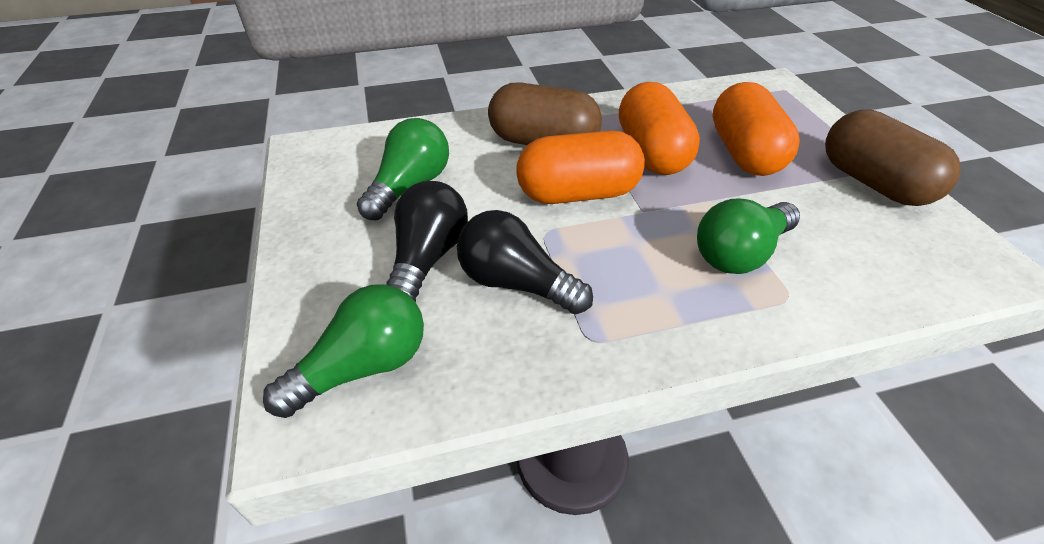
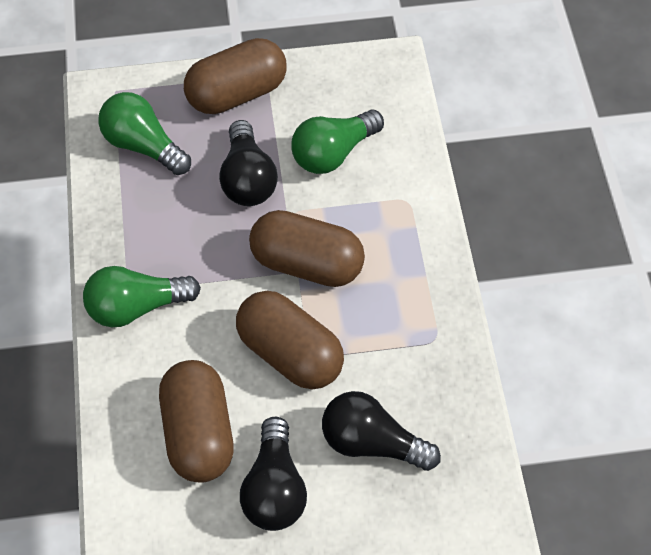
black light bulb: 2 -> 3
brown capsule: 2 -> 4
orange capsule: 3 -> 0

